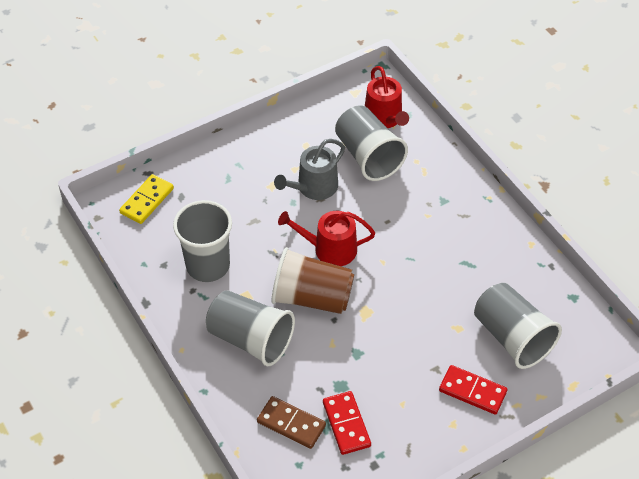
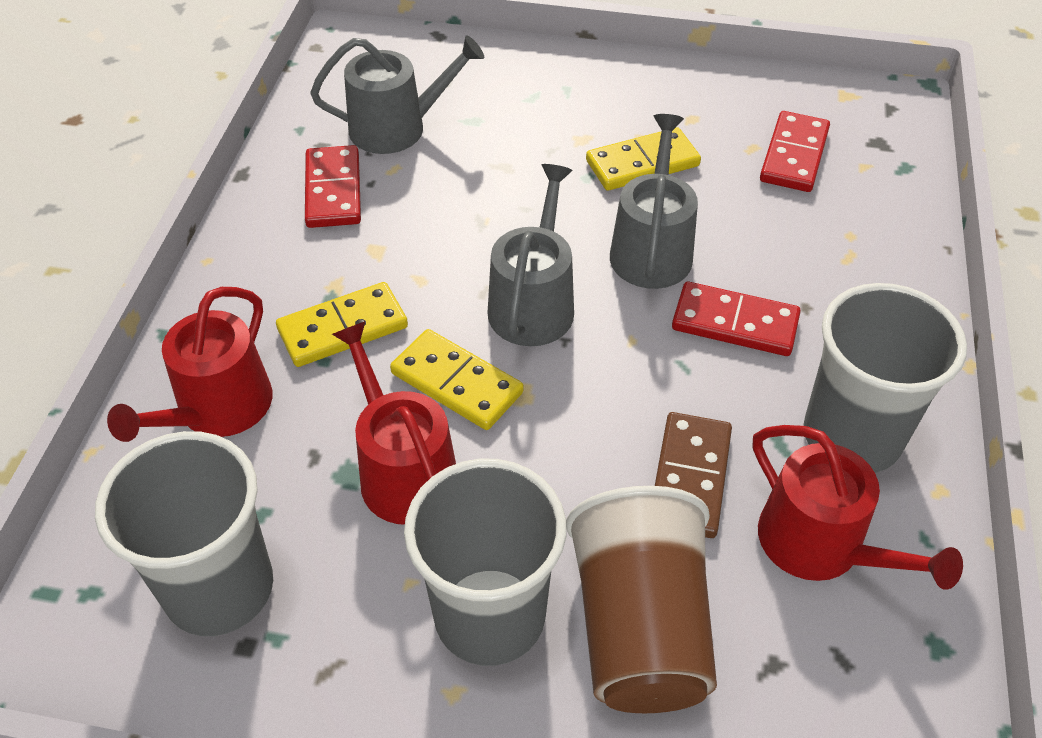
grey cup: 4 -> 3
grey watering can: 1 -> 3
red domino: 2 -> 3
red watering can: 2 -> 3
yellow domino: 1 -> 3

